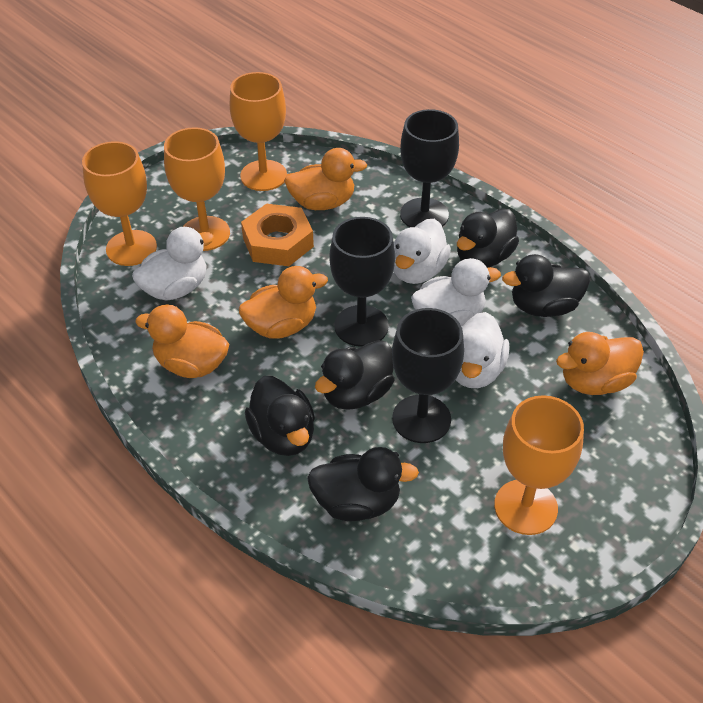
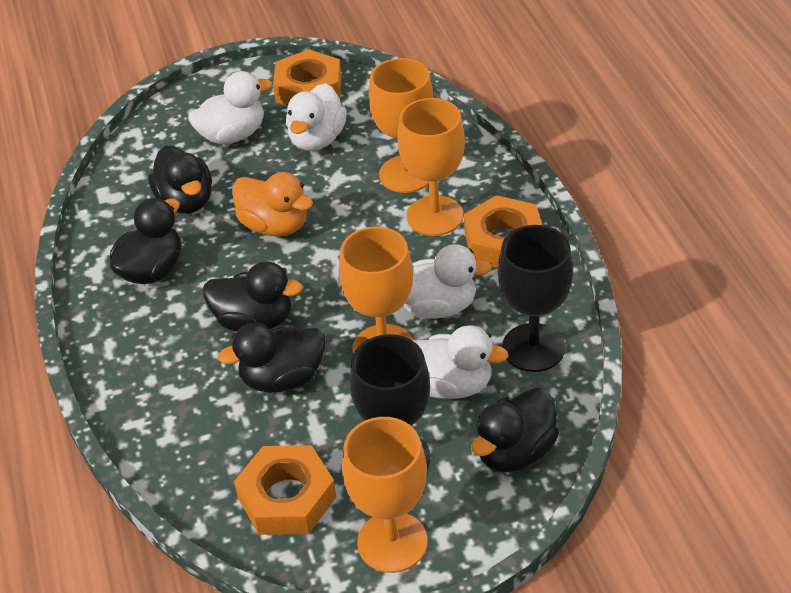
black goblet: 3 -> 2
orange duck: 4 -> 1
orange nut: 1 -> 3

